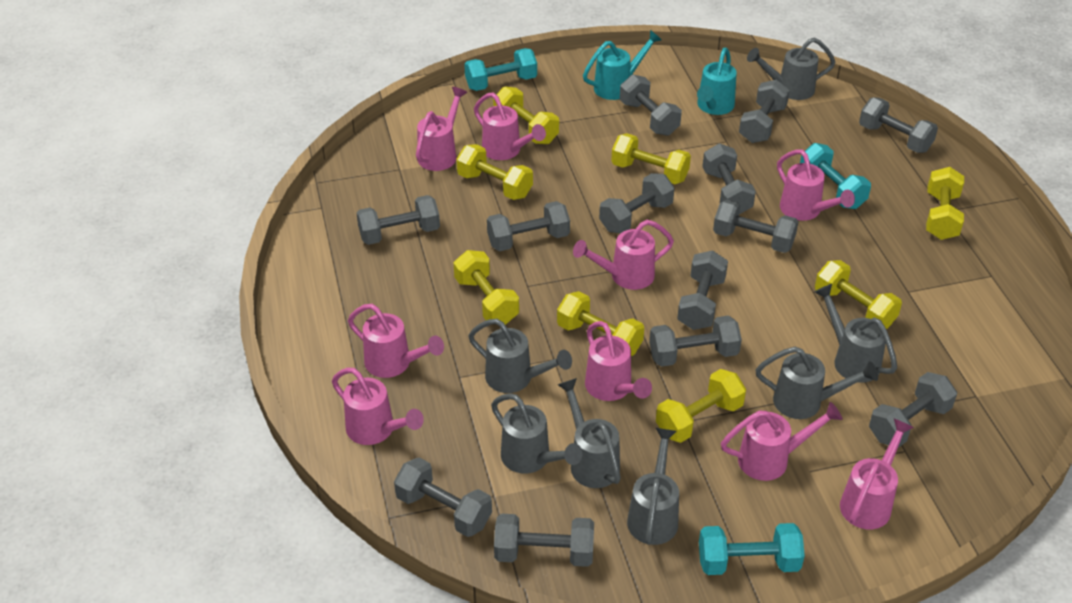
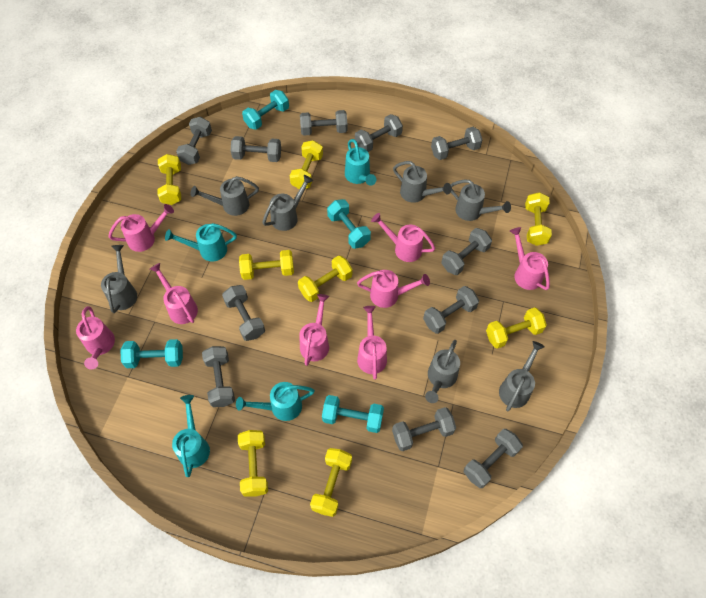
grey dumbbell: 13 -> 11
pink watering can: 9 -> 8
turquoise dumbbell: 3 -> 4
turquoise watering can: 2 -> 4

